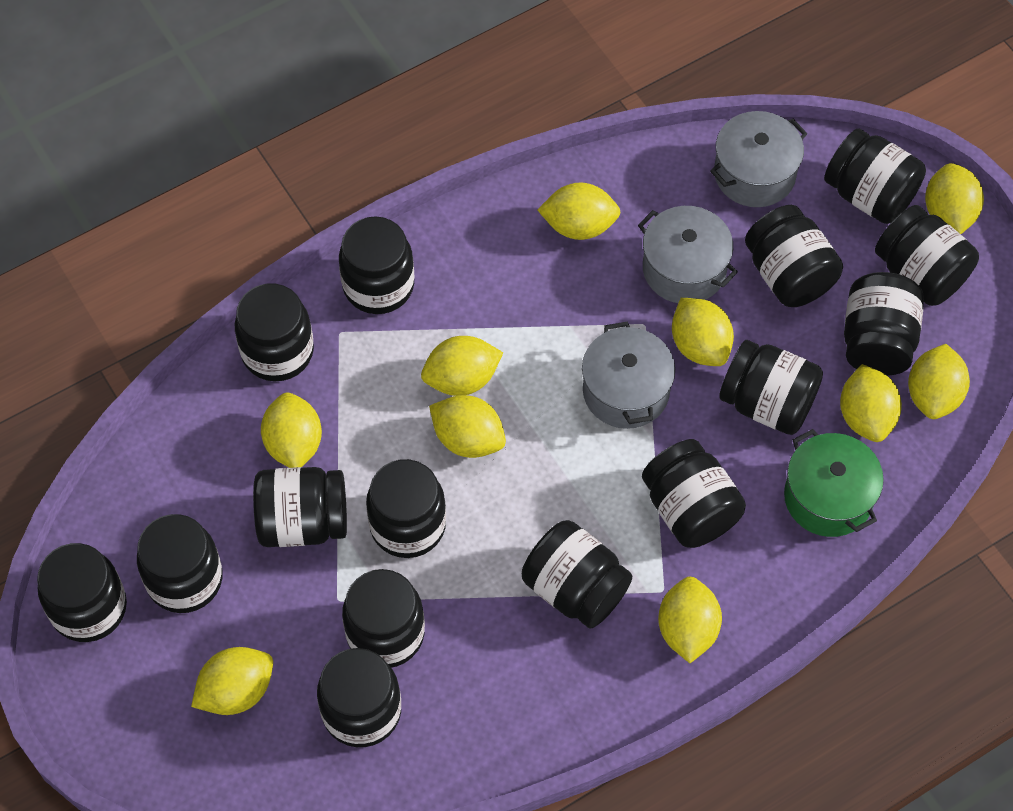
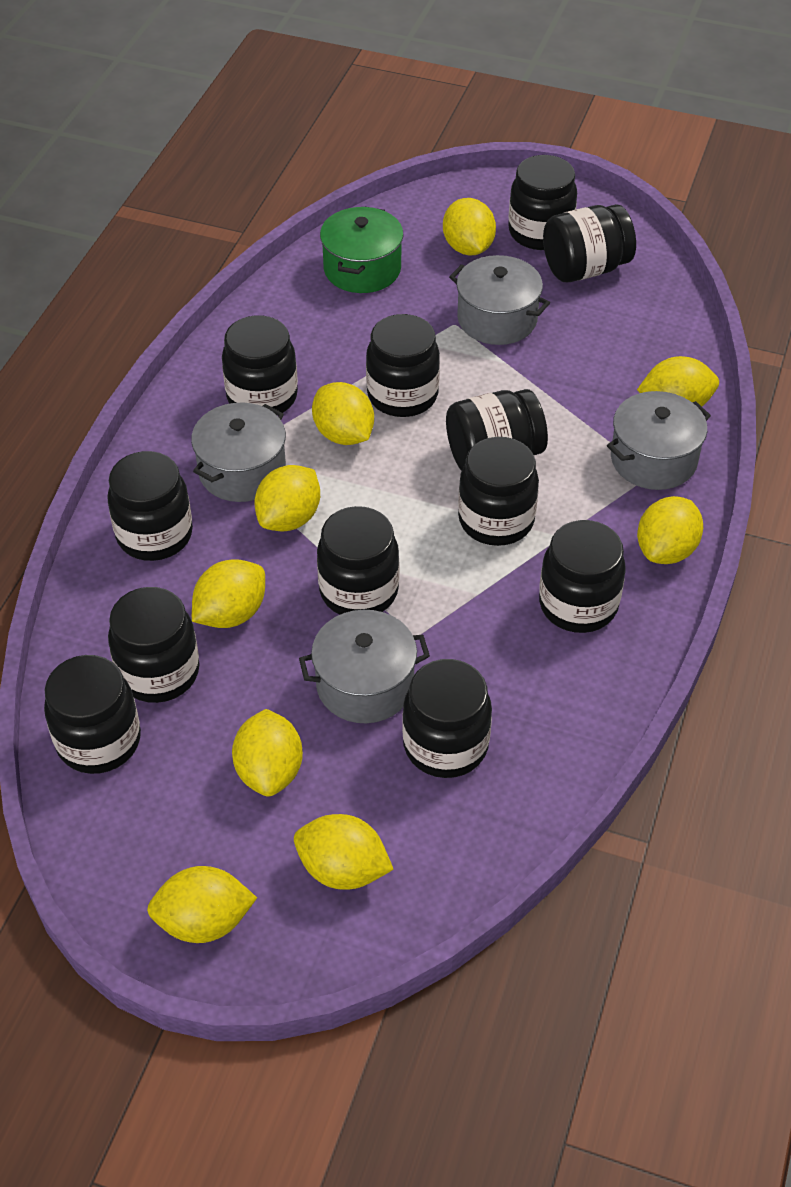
black jar: 15 -> 12
grey pot: 3 -> 4
yellow lemon: 10 -> 9

